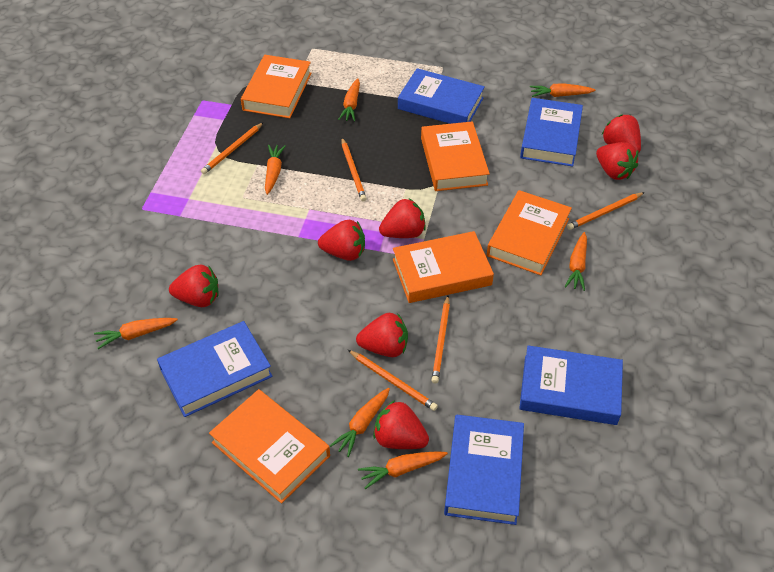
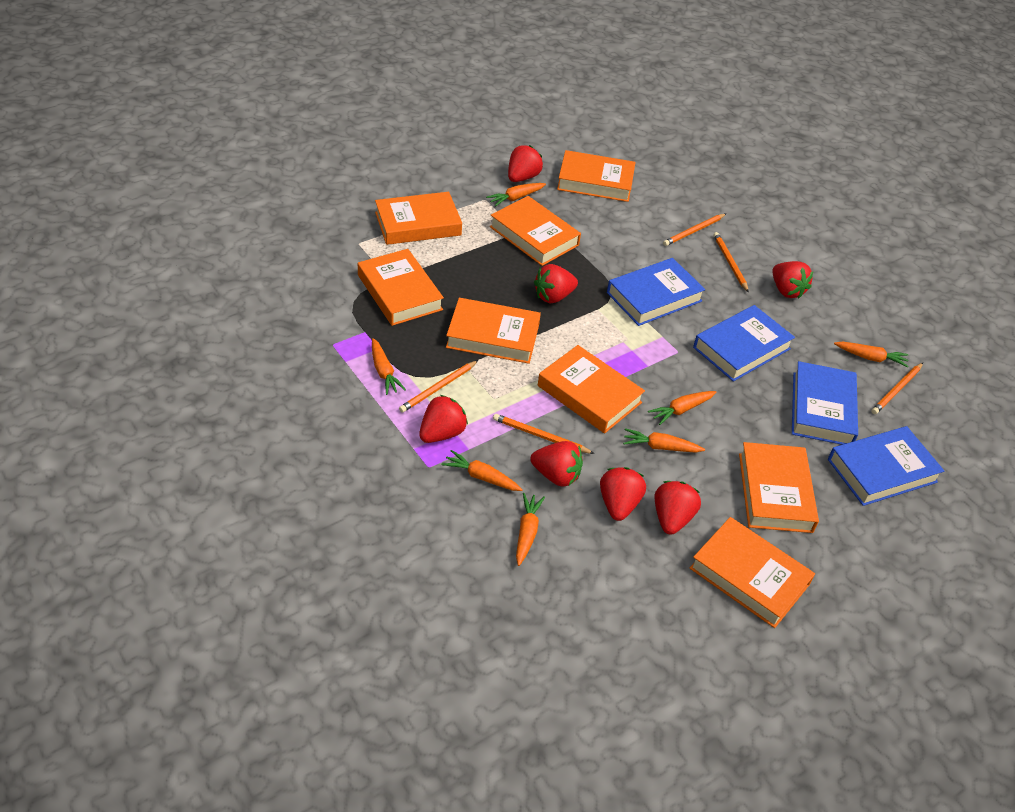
blue book: 5 -> 4
orange book: 5 -> 8

